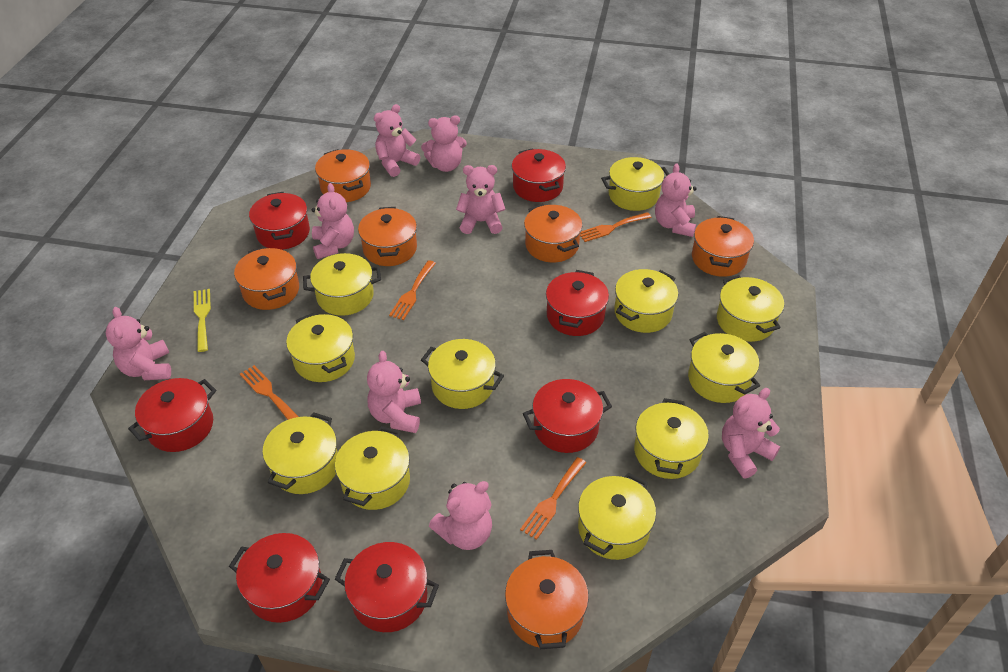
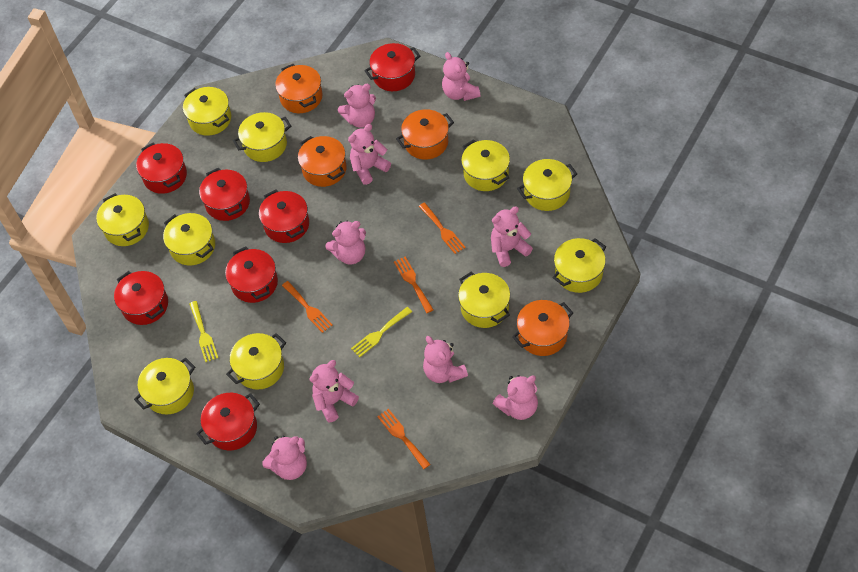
orange pot: 6 -> 4
yellow fork: 1 -> 2
yellow pot: 11 -> 10

